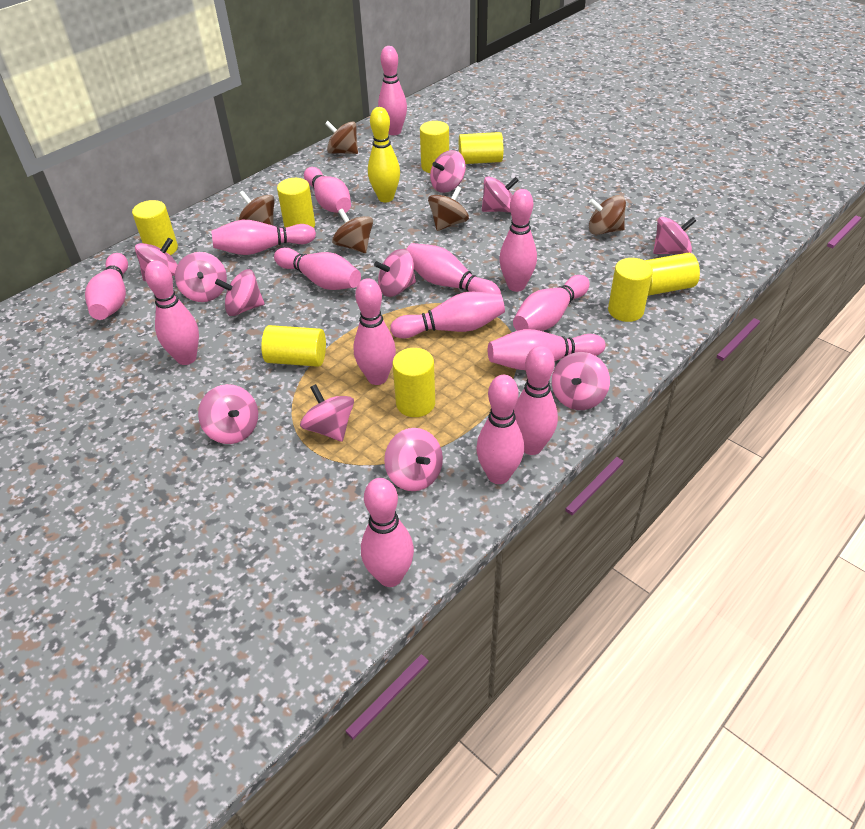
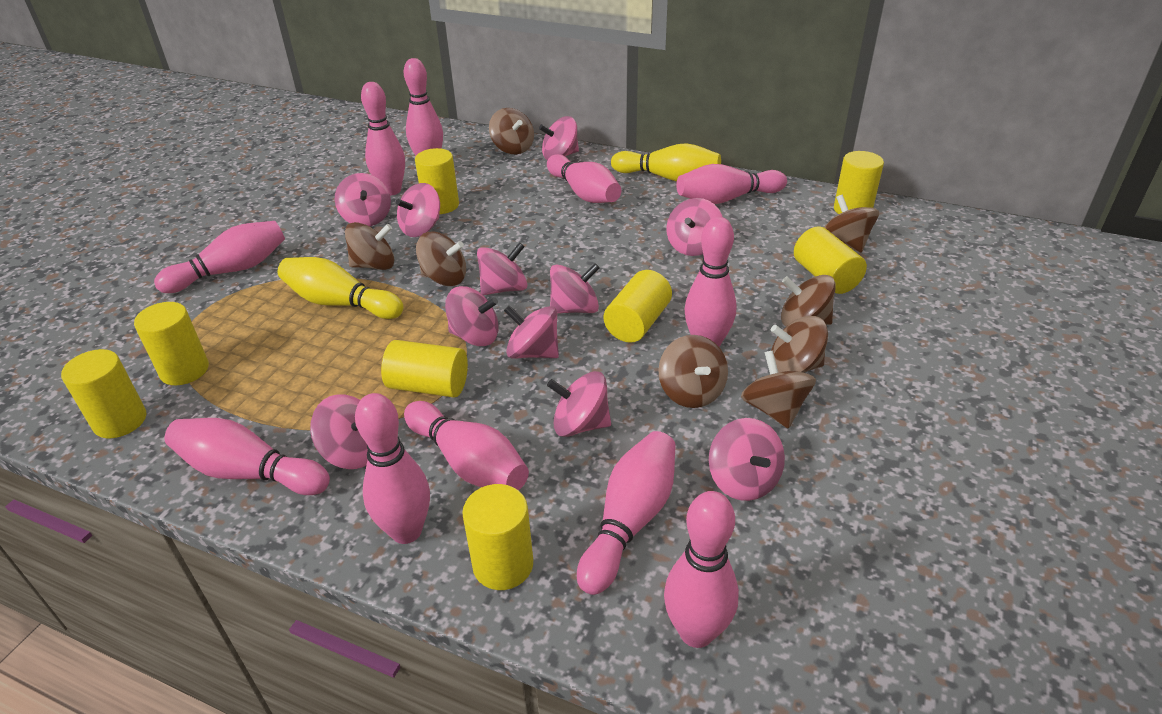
brown spinning top: 5 -> 8
pink bowling pin: 15 -> 11
yellow bowling pin: 1 -> 2

